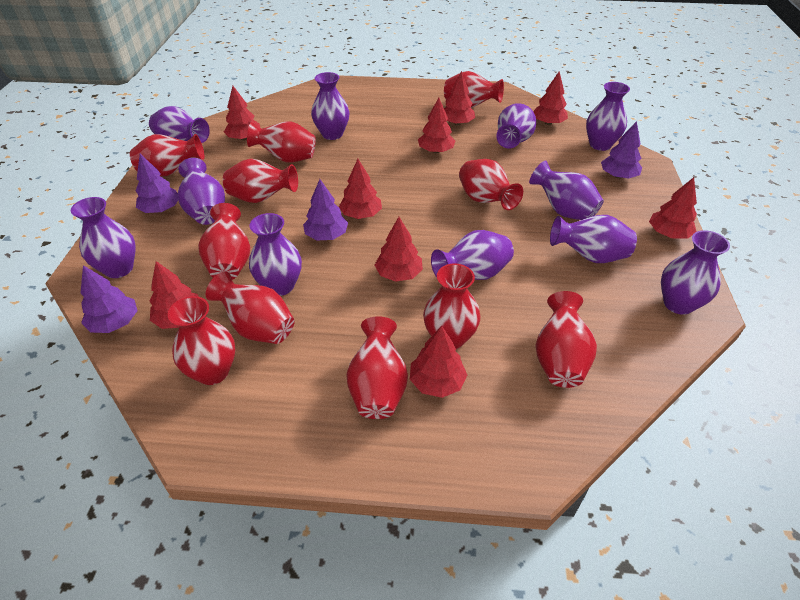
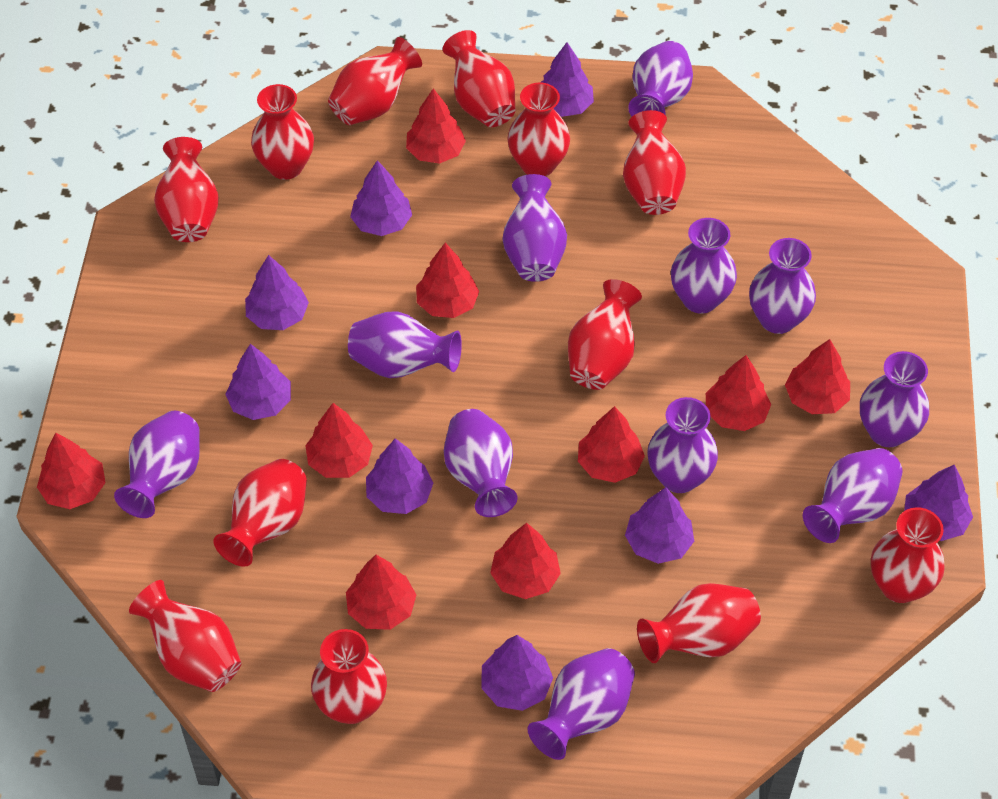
purple tree: 4 -> 8
red vase: 11 -> 12

